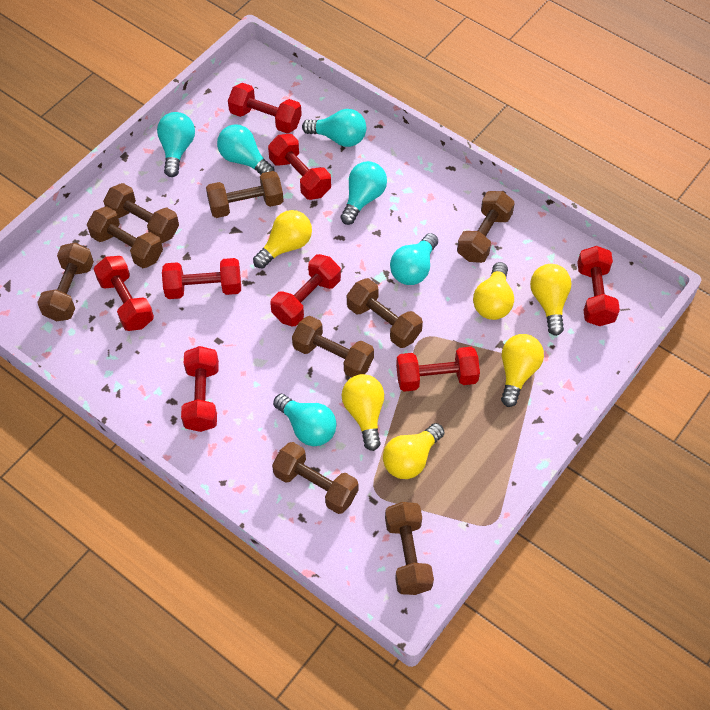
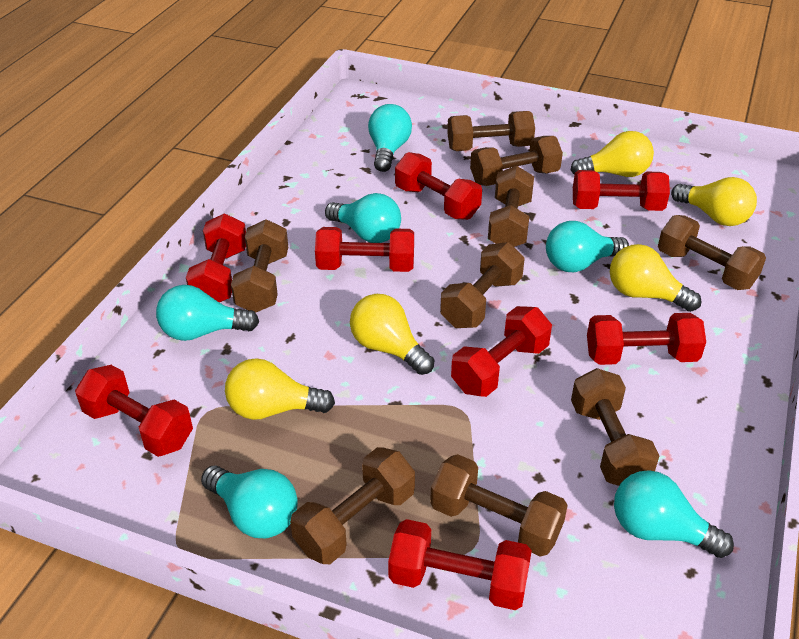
yellow light bulb: 6 -> 5

